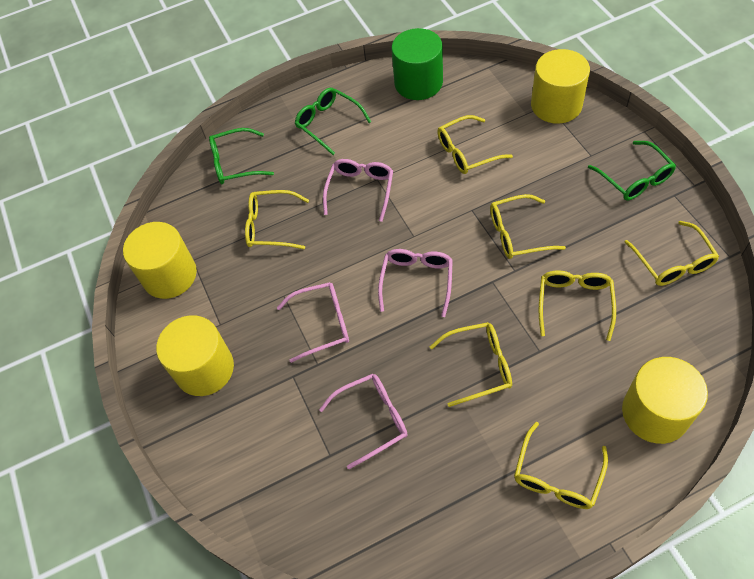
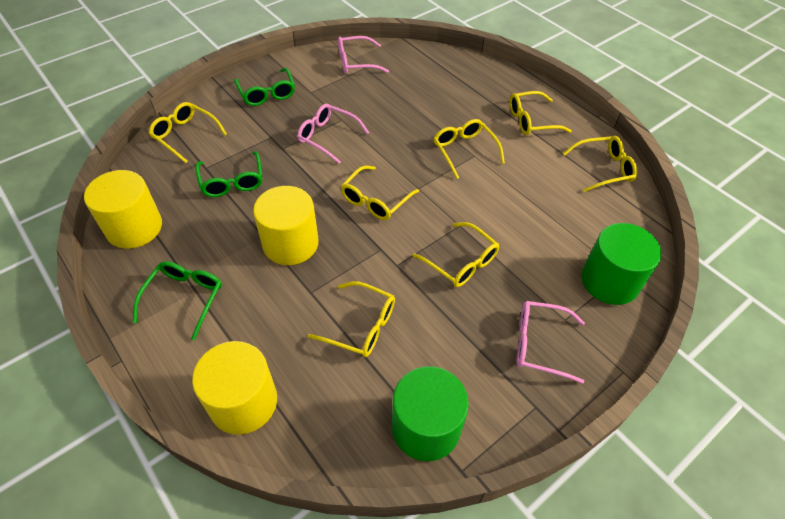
green cylinder: 1 -> 2
pink glasses: 4 -> 3
yellow cylinder: 4 -> 3

